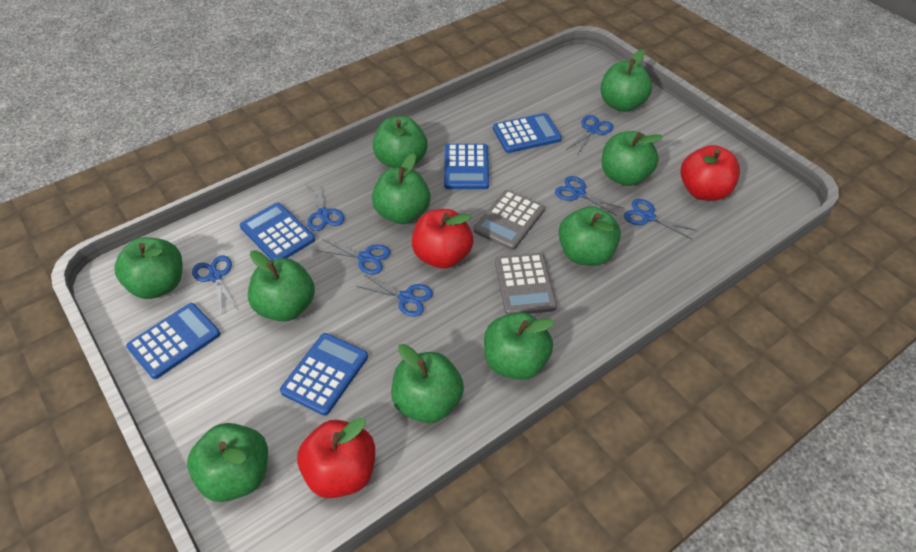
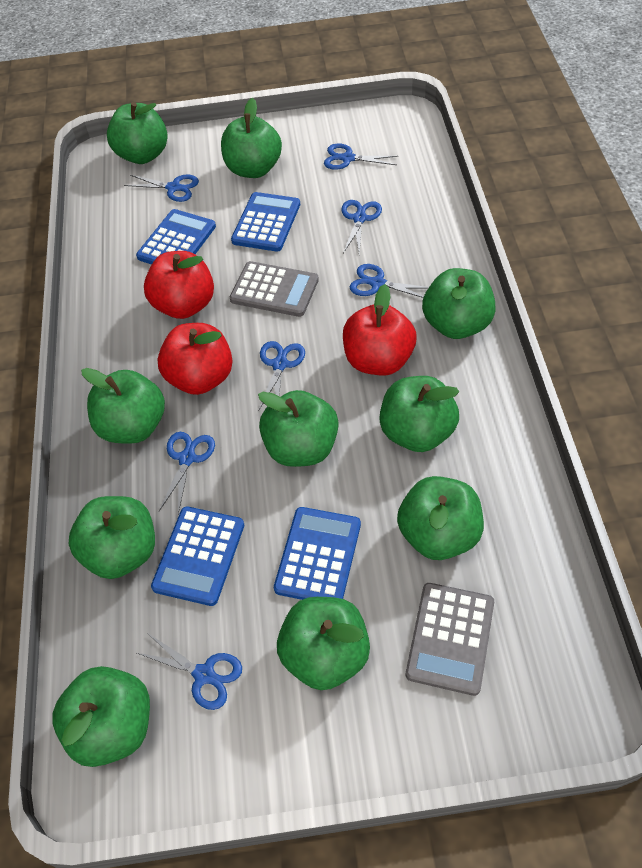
blue calculator: 5 -> 4

